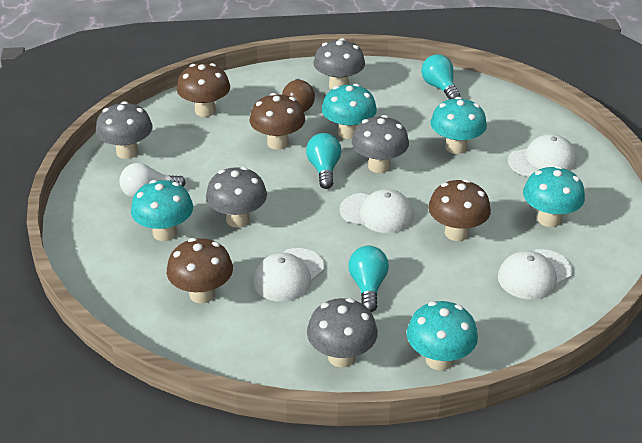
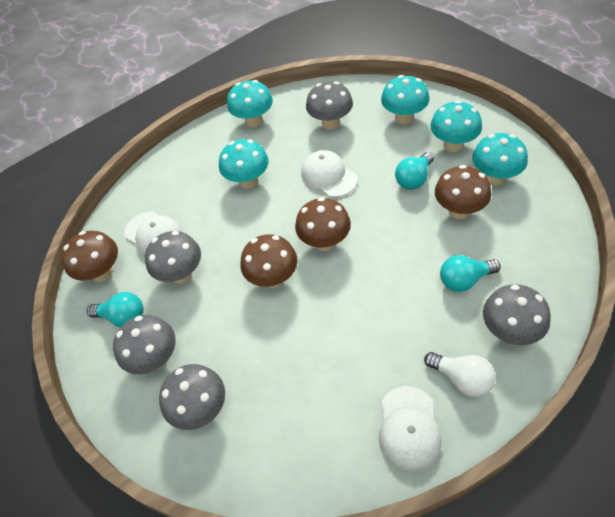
brown light bulb: 1 -> 0
white cap: 4 -> 3

